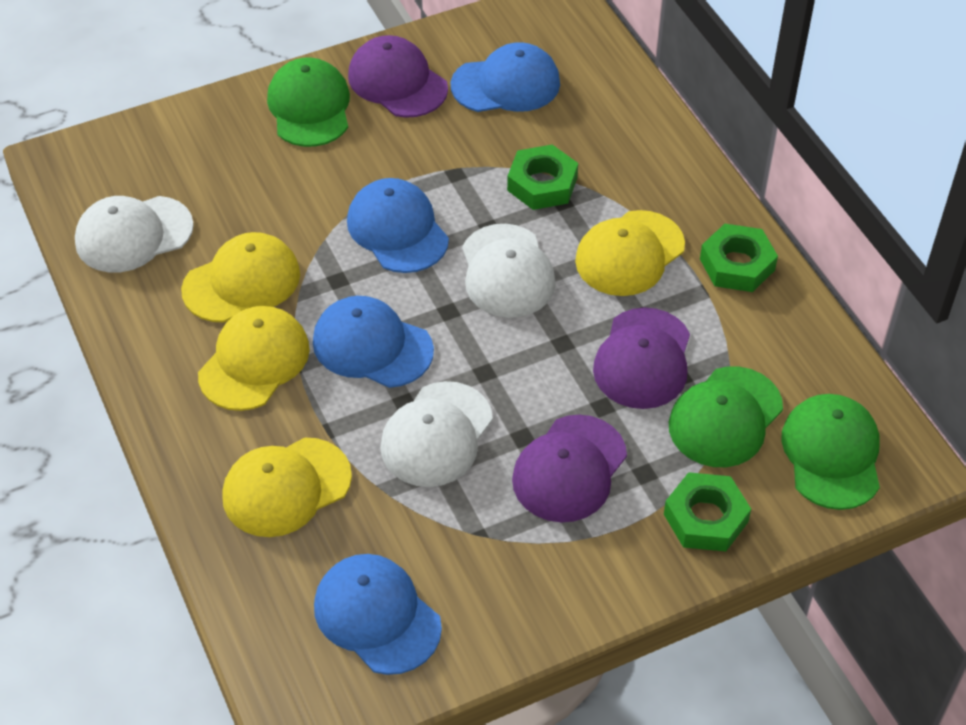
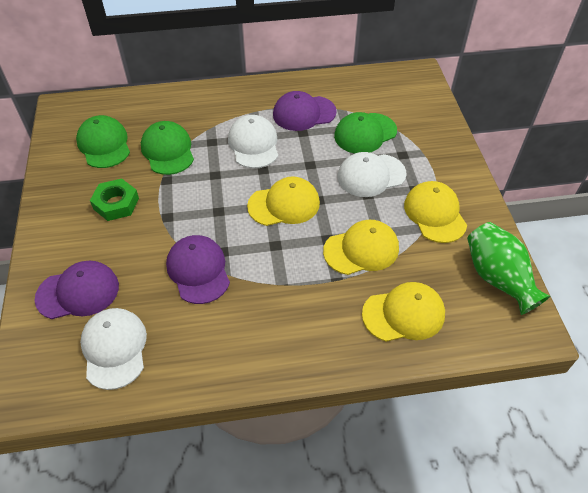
blue cap: 4 -> 0
green nut: 3 -> 1
green vase: 0 -> 1

